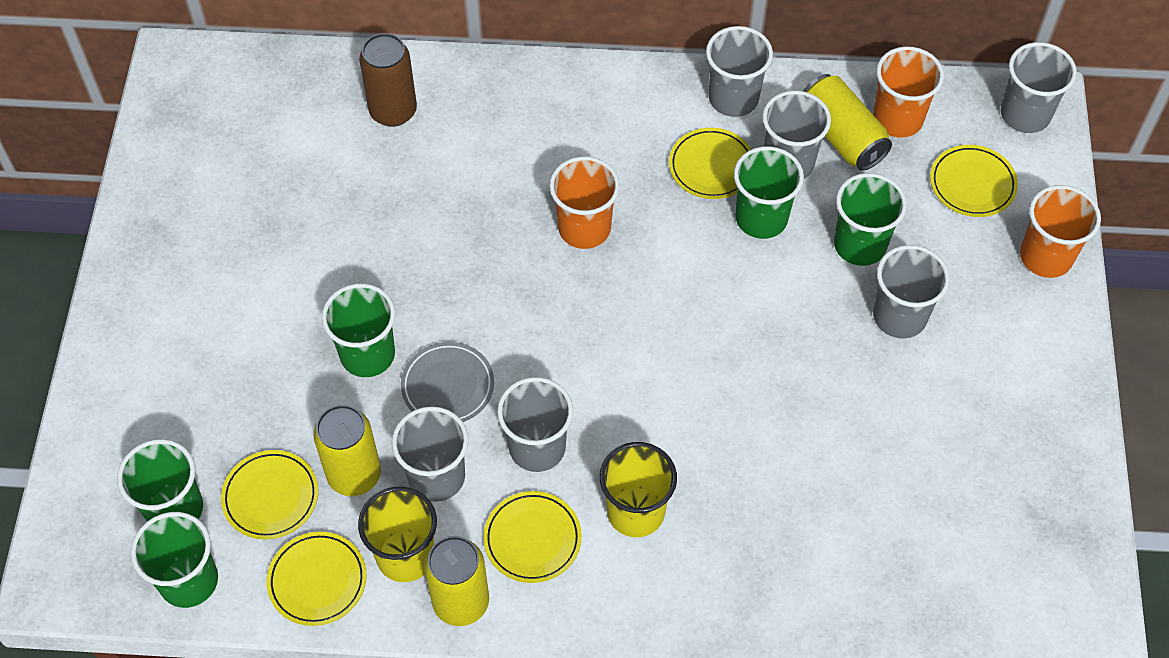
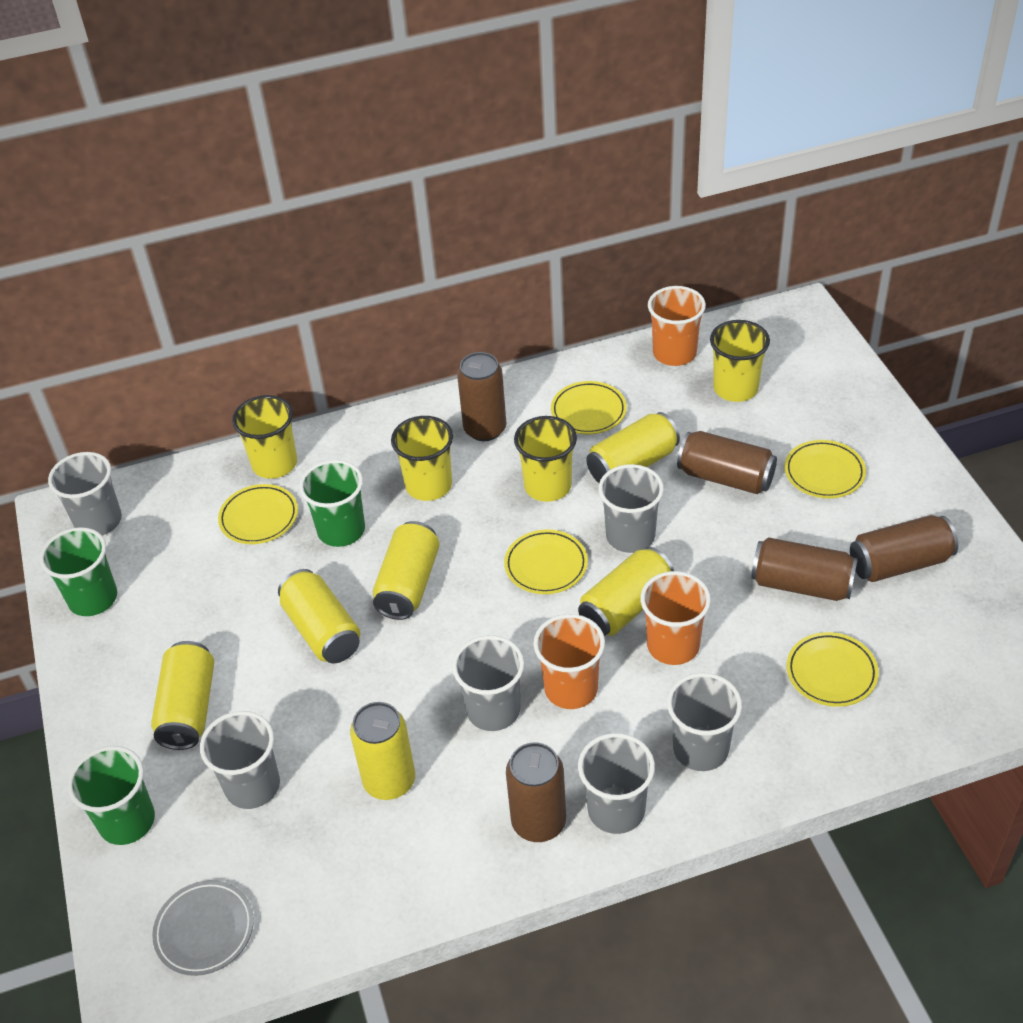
brown can: 1 -> 5
green cup: 5 -> 3
yellow can: 3 -> 6
yellow cup: 2 -> 4

